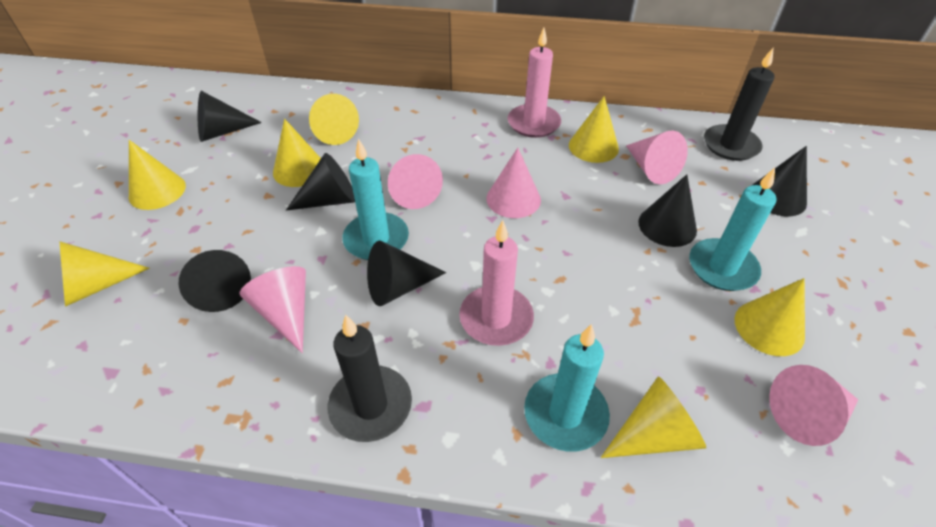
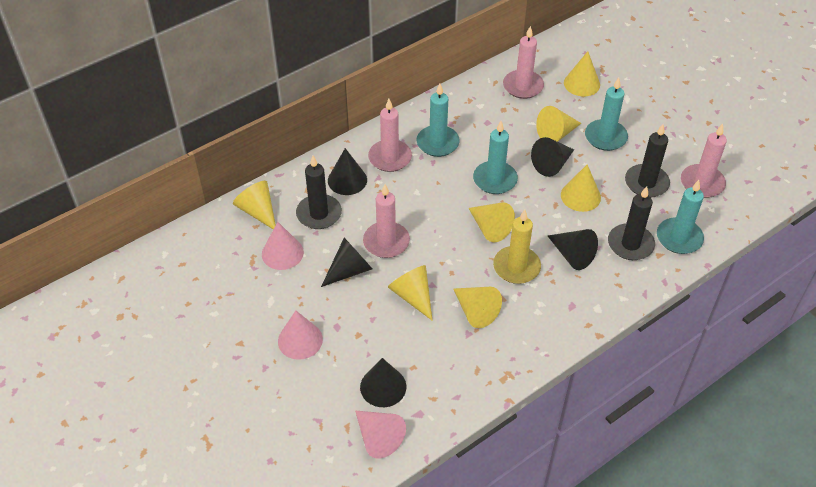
black candle: 2 -> 3
black cone: 6 -> 5
pink candle: 2 -> 4
pink cone: 5 -> 3
turquoise candle: 3 -> 4
yellow candle: 0 -> 1

